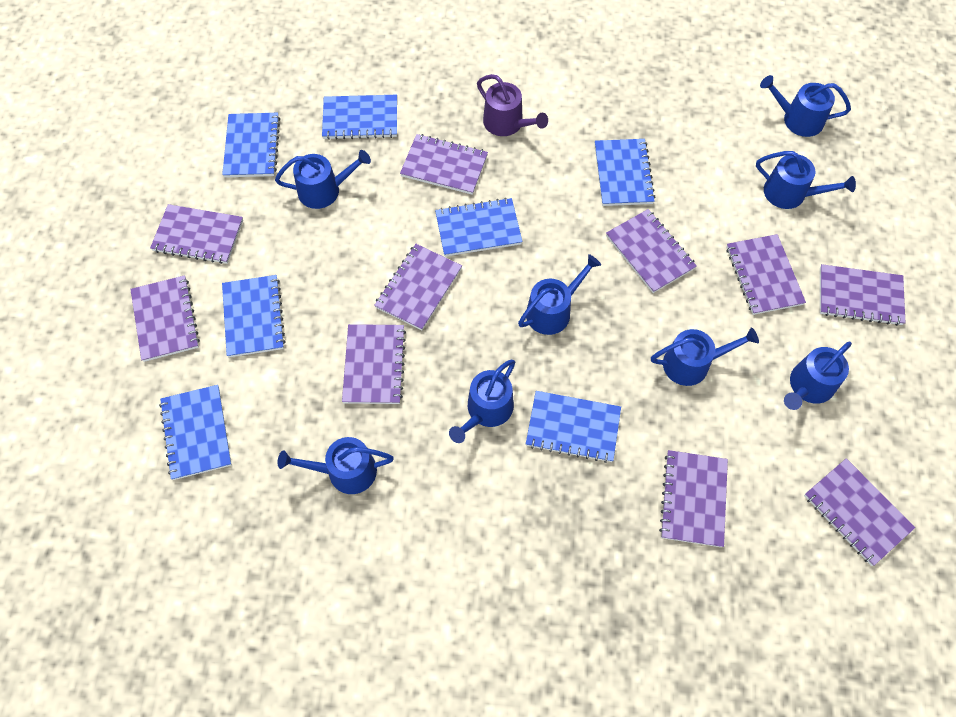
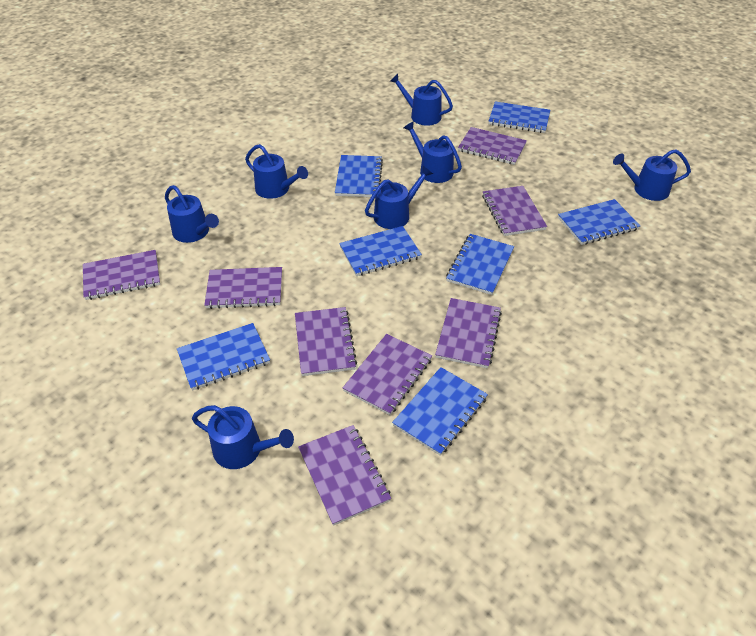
blue watering can: 8 -> 7
purple notebook: 10 -> 8
purple watering can: 1 -> 0

